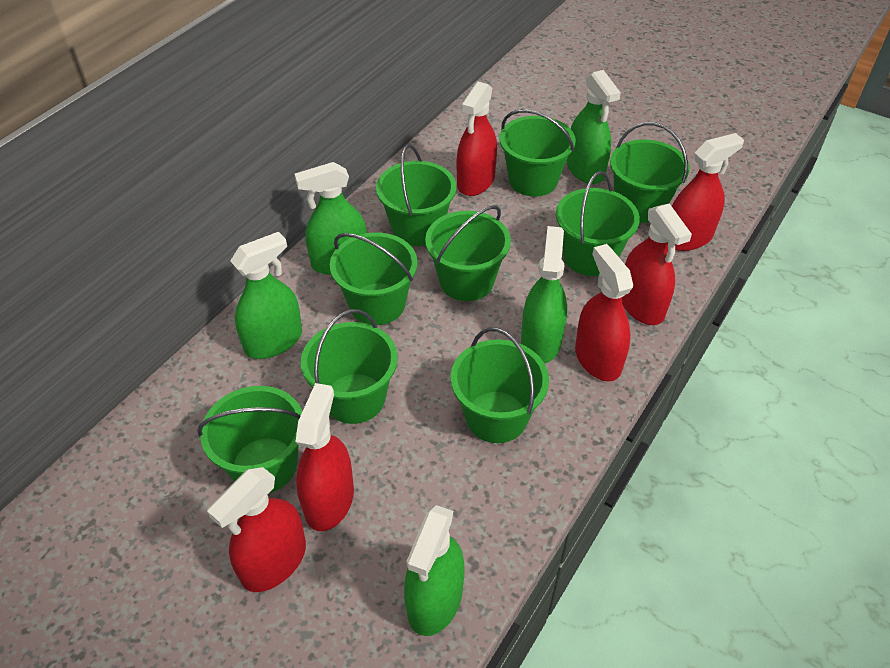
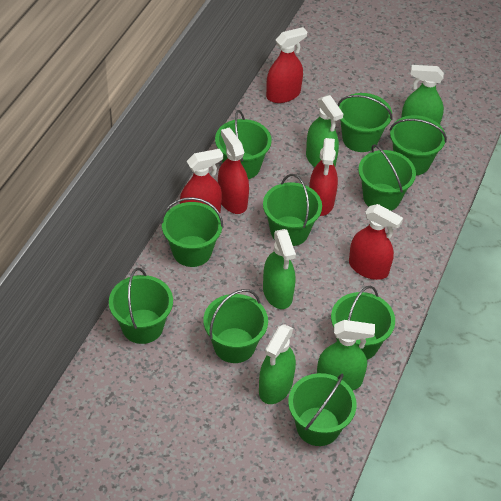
green bucket: 9 -> 10
red spray bottle: 6 -> 5

